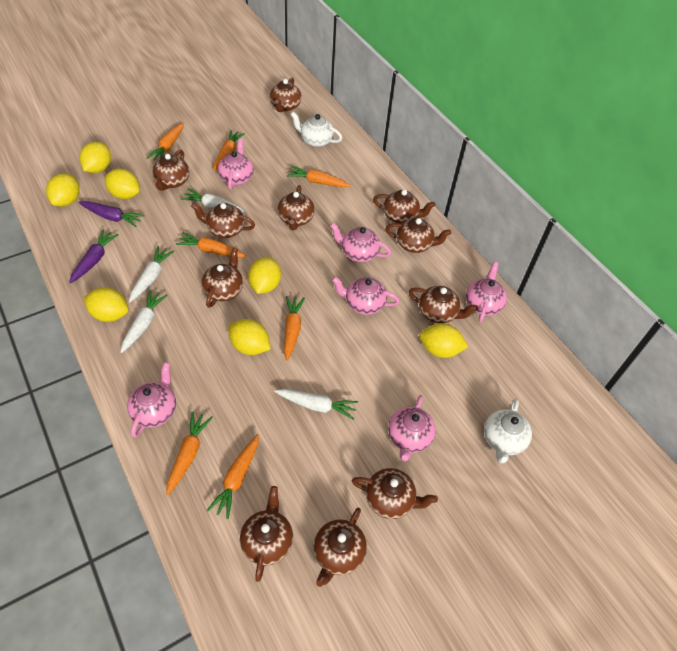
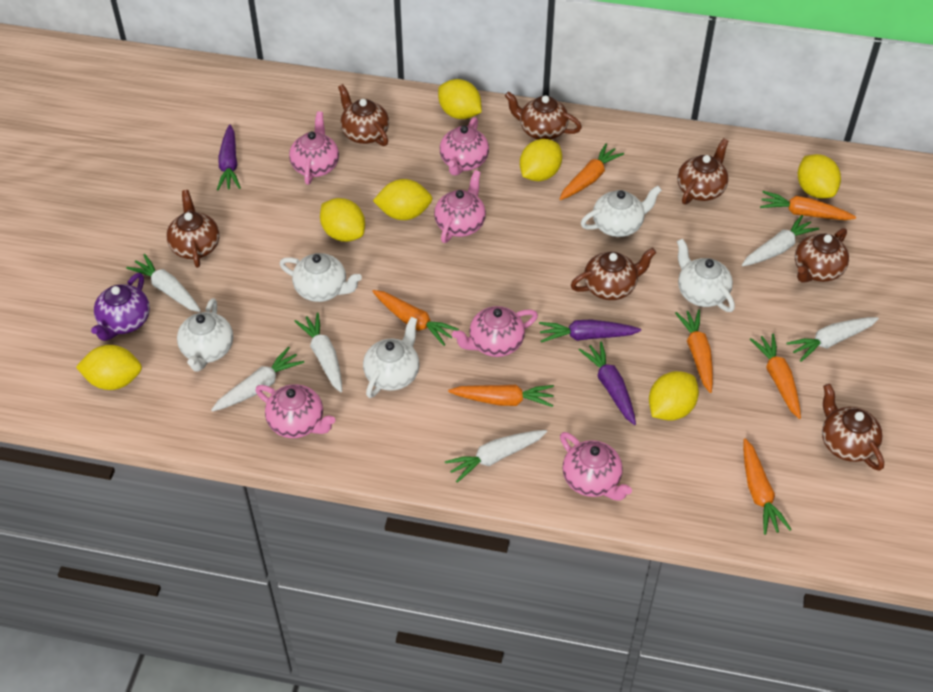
brown teapot: 11 -> 7
purple carrot: 2 -> 3
purple teapot: 0 -> 1
white carrot: 4 -> 6
white teapot: 2 -> 5

